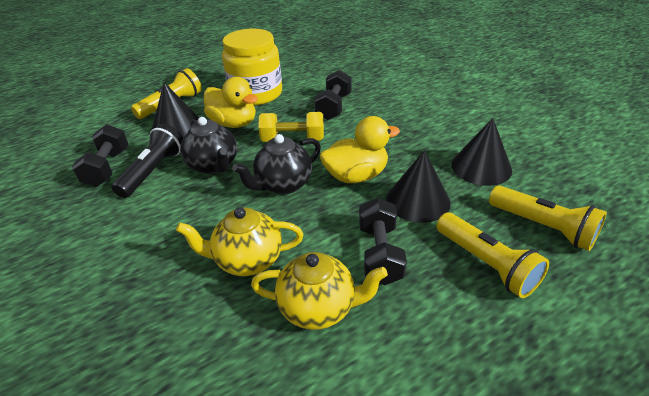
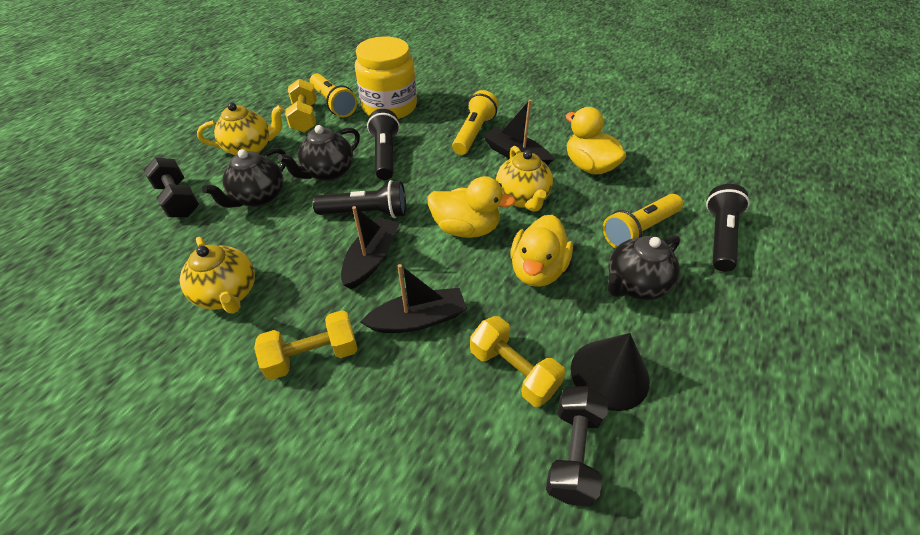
black boat: 0 -> 3
black cone: 3 -> 1
black dumbbell: 3 -> 2
black flashlight: 1 -> 3
black teapot: 2 -> 3
yellow duck: 2 -> 3
yellow dumbbell: 1 -> 3
yellow teapot: 2 -> 3

